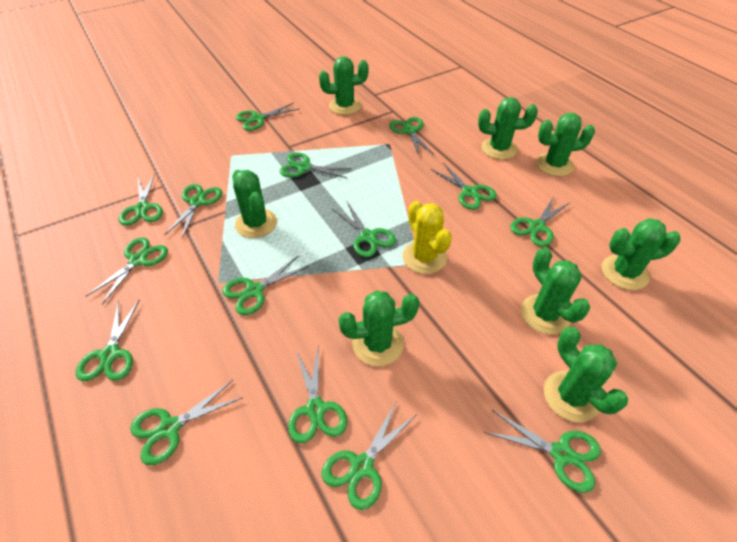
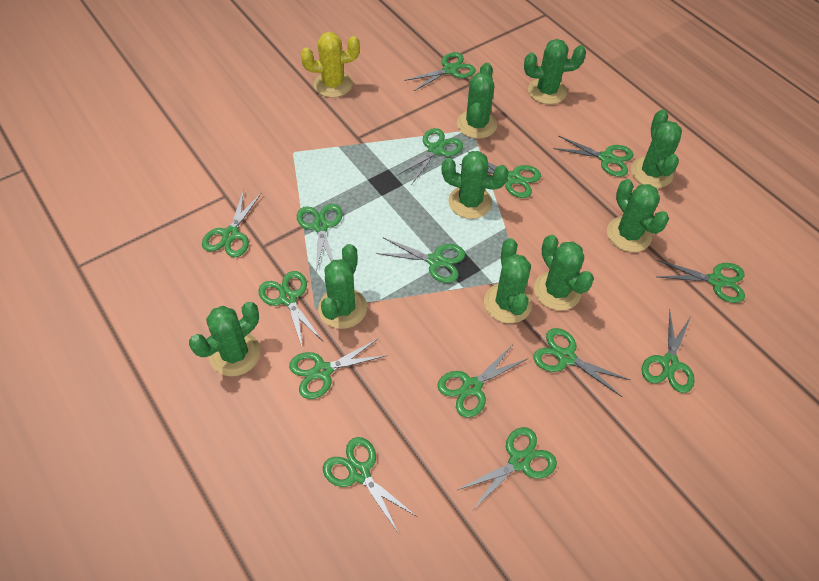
green cactus: 8 -> 9

